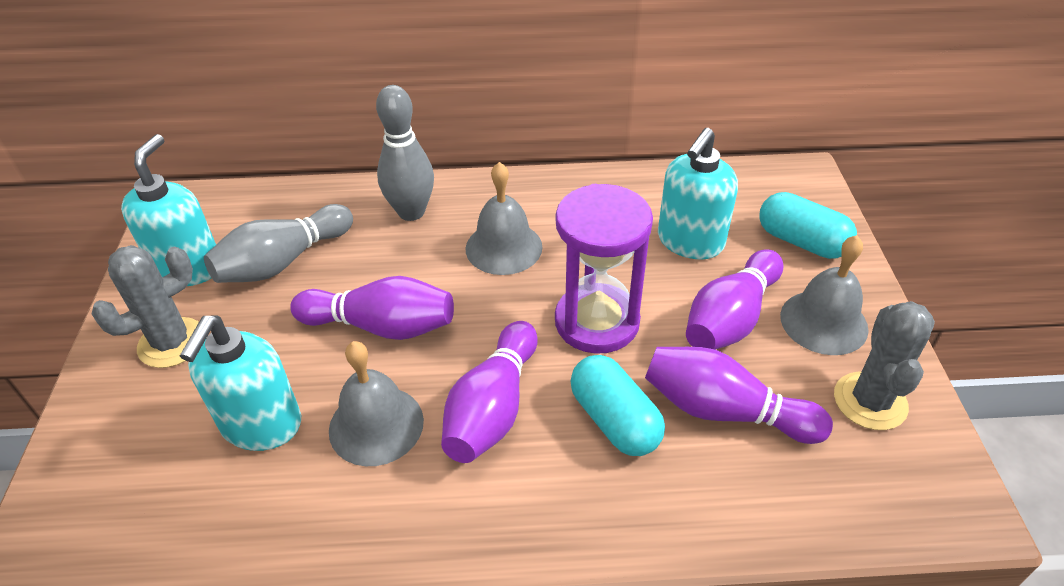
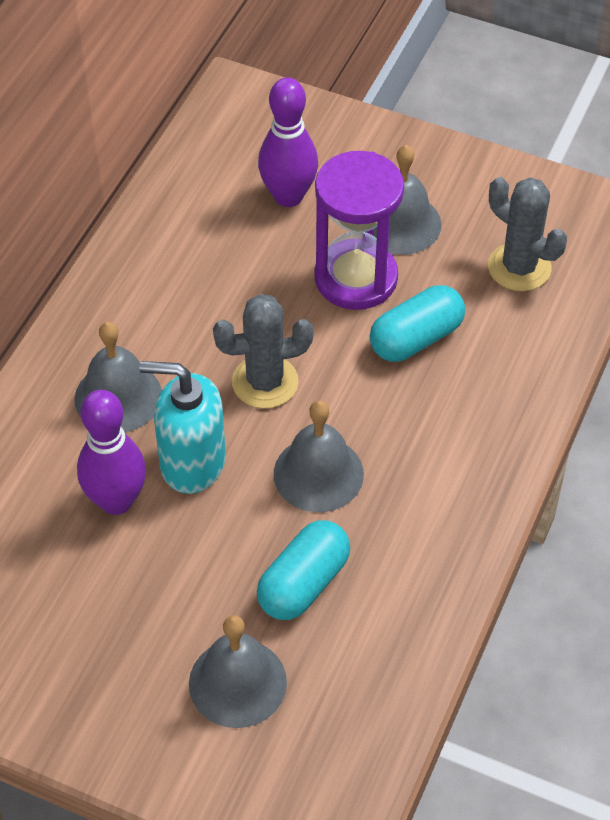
grey bell: 3 -> 4
grey bowling pin: 2 -> 0
purple bowling pin: 4 -> 2
turquoise soap dispenser: 3 -> 1

